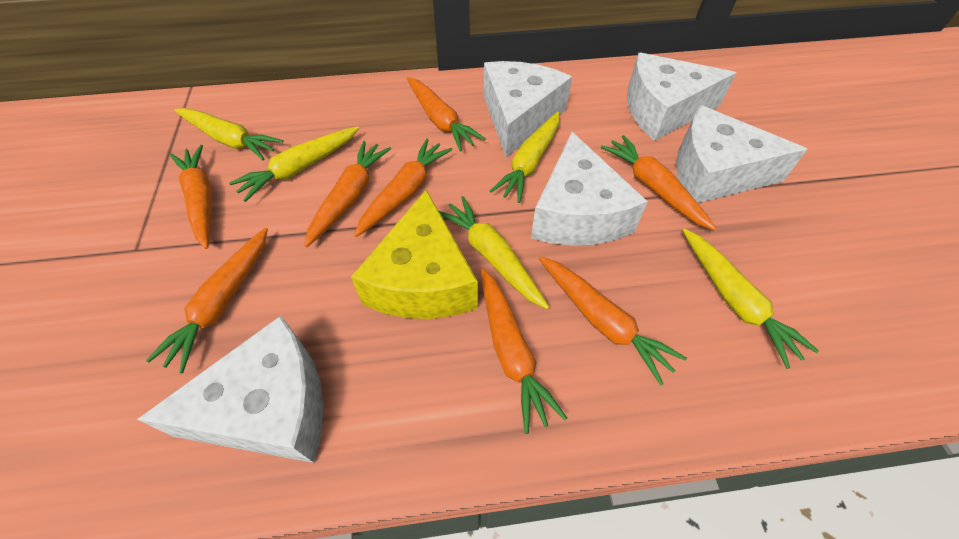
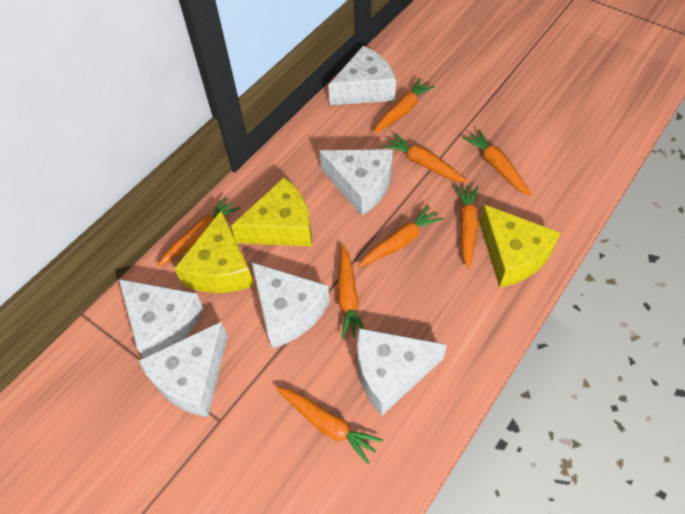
white cheese: 5 -> 6
yellow carrot: 5 -> 0
yellow cheese: 1 -> 3

